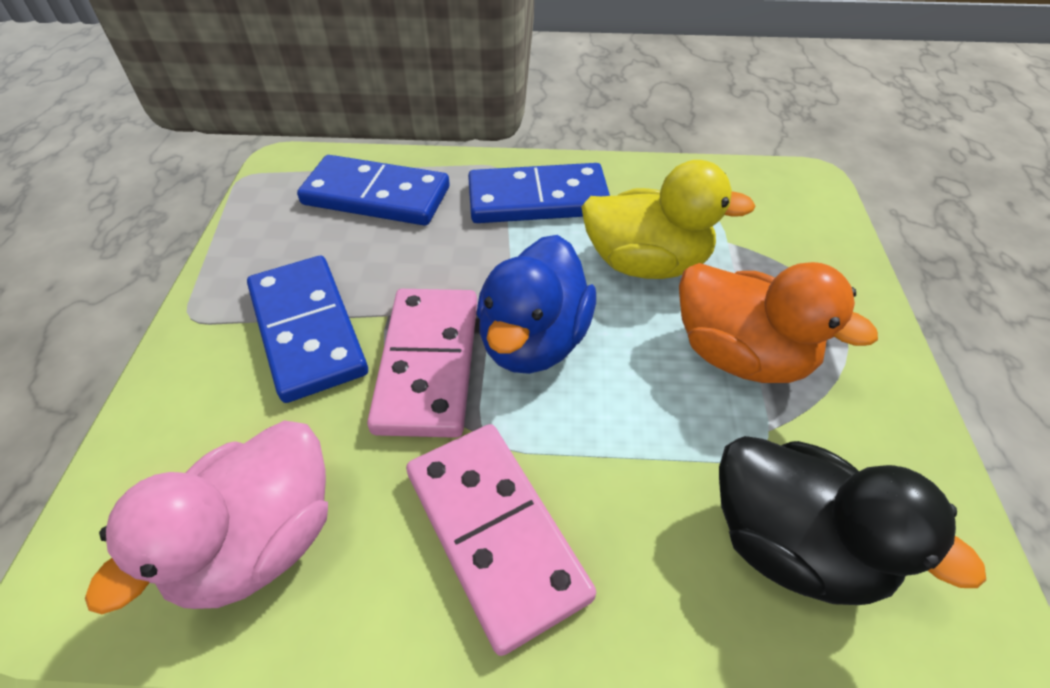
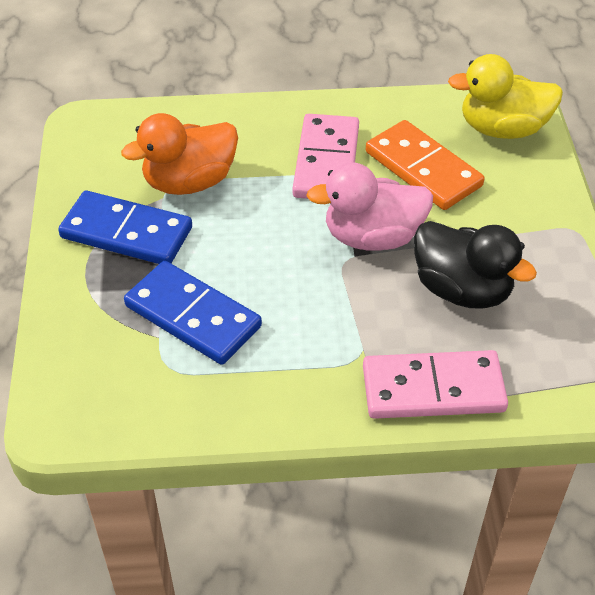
blue domino: 3 -> 2
blue duck: 1 -> 0
orange domino: 0 -> 1

